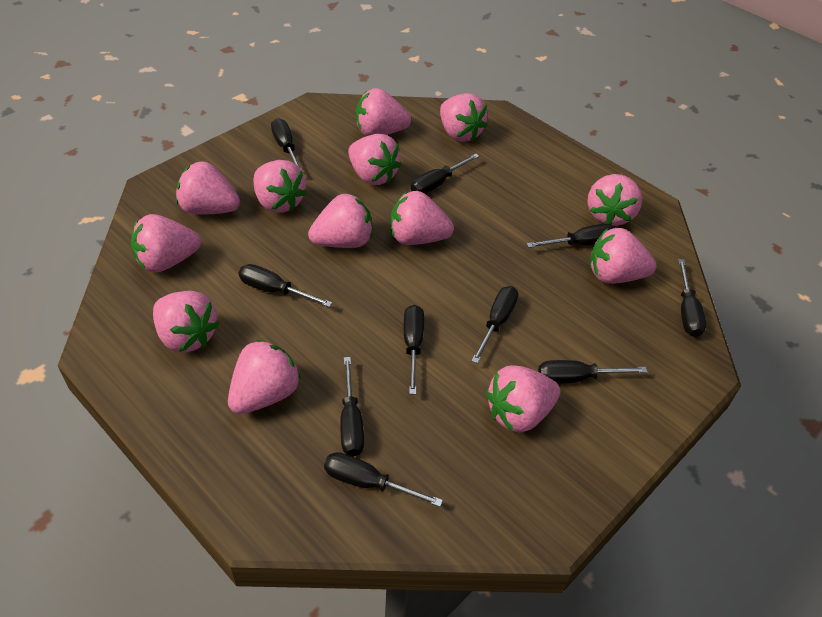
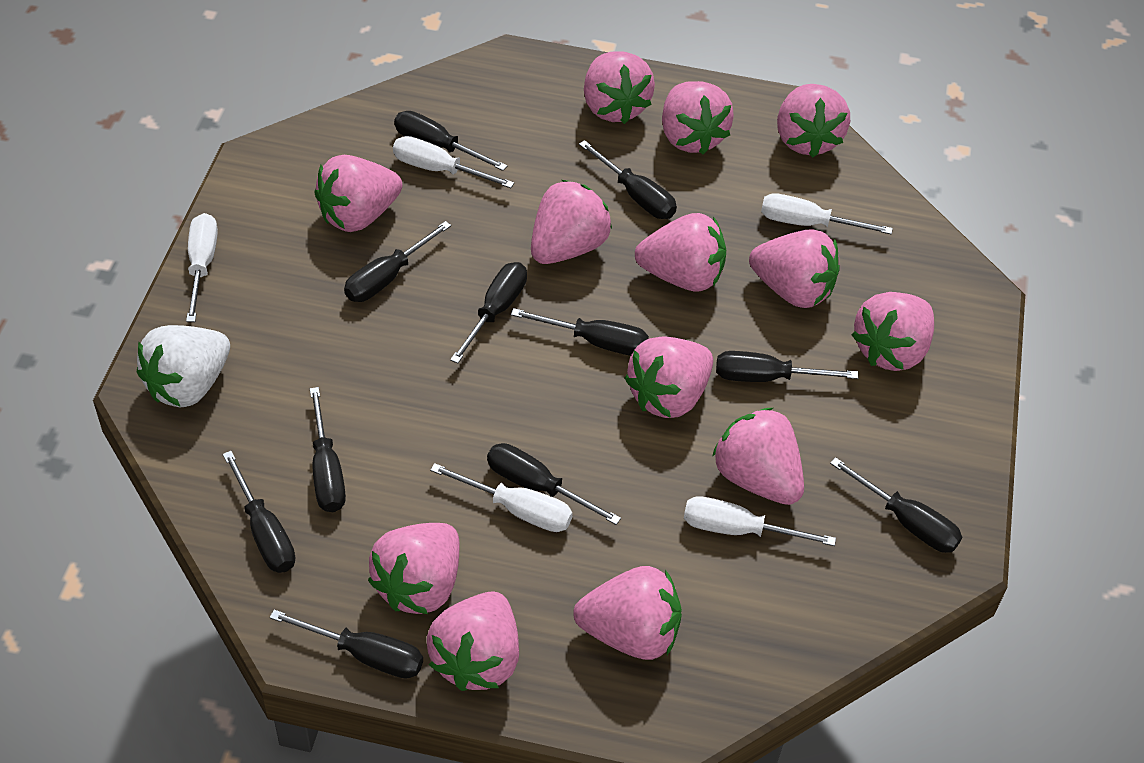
black screwdriver: 10 -> 11
white screwdriver: 0 -> 5
white strawberry: 0 -> 1

